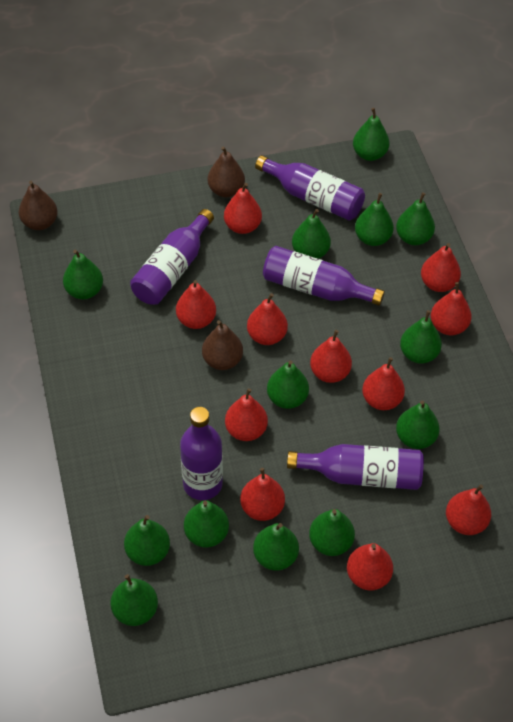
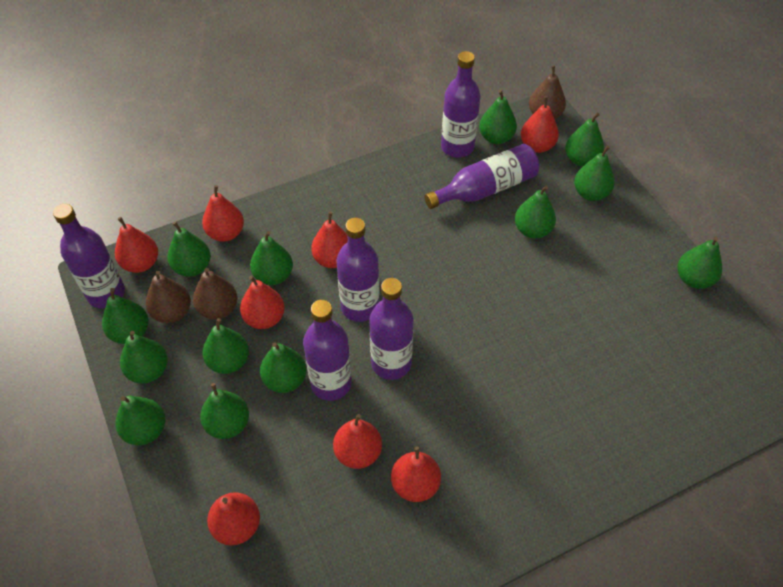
purple bottle: 5 -> 6
red pear: 11 -> 8

